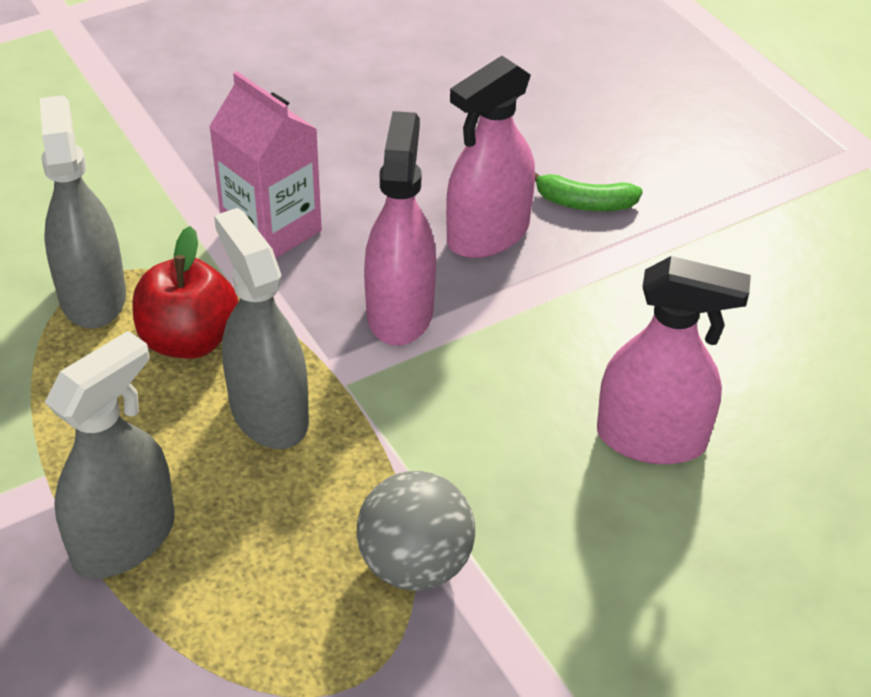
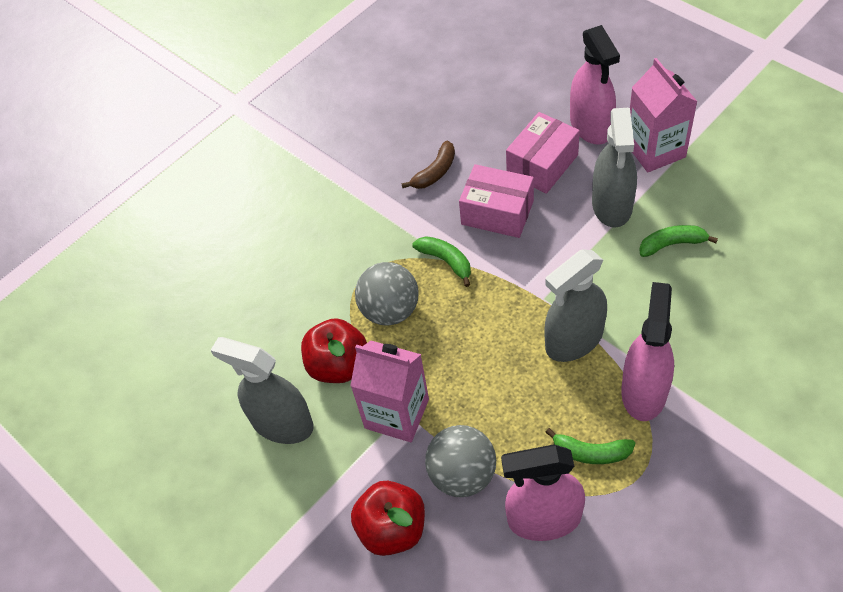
brown banana: 0 -> 1
green banana: 1 -> 3
grey ball: 1 -> 2
pink box: 0 -> 2
pink carton: 1 -> 2
red apple: 1 -> 2

